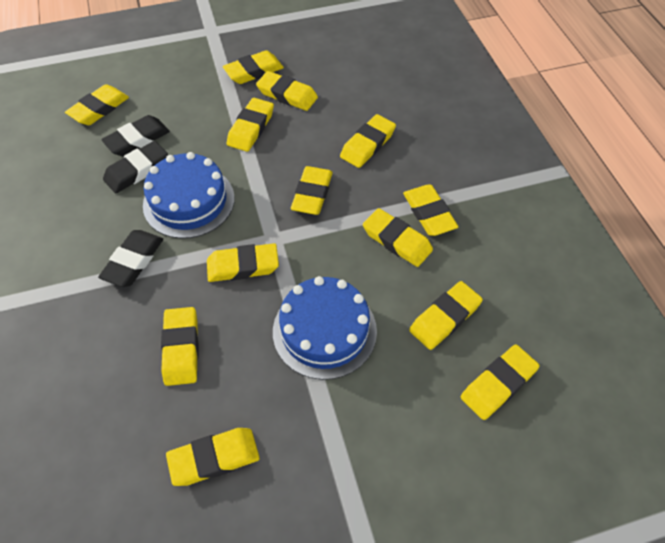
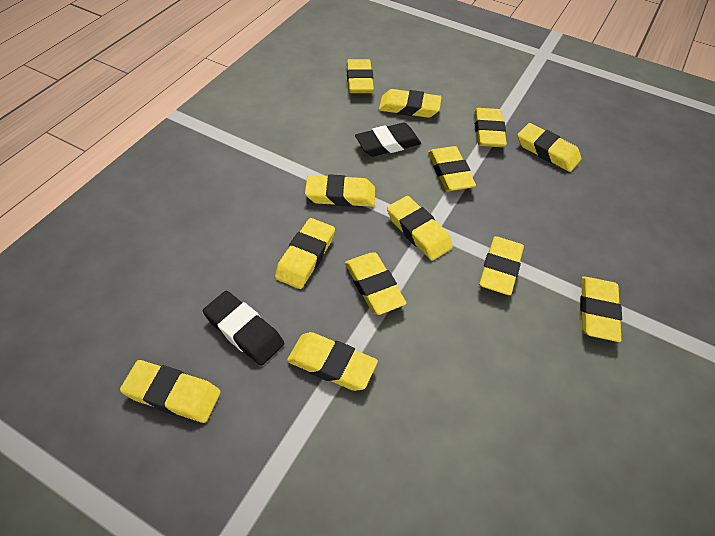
black eraser: 3 -> 2
blue cake: 2 -> 0

